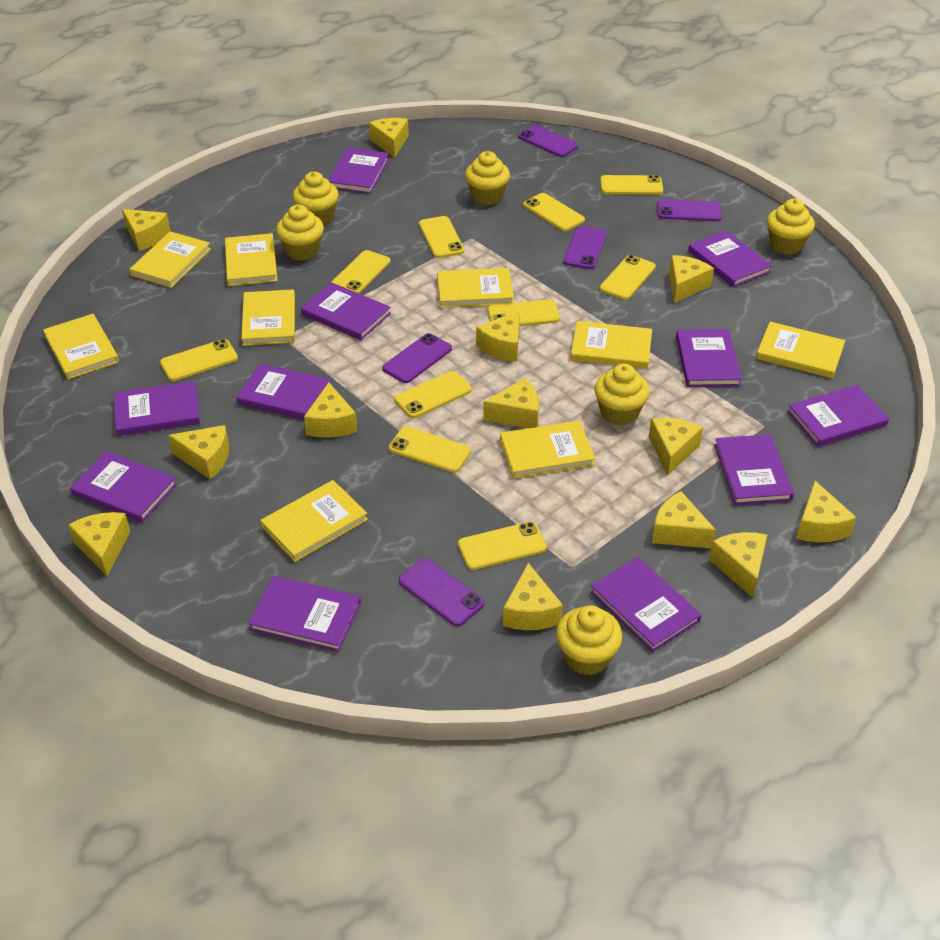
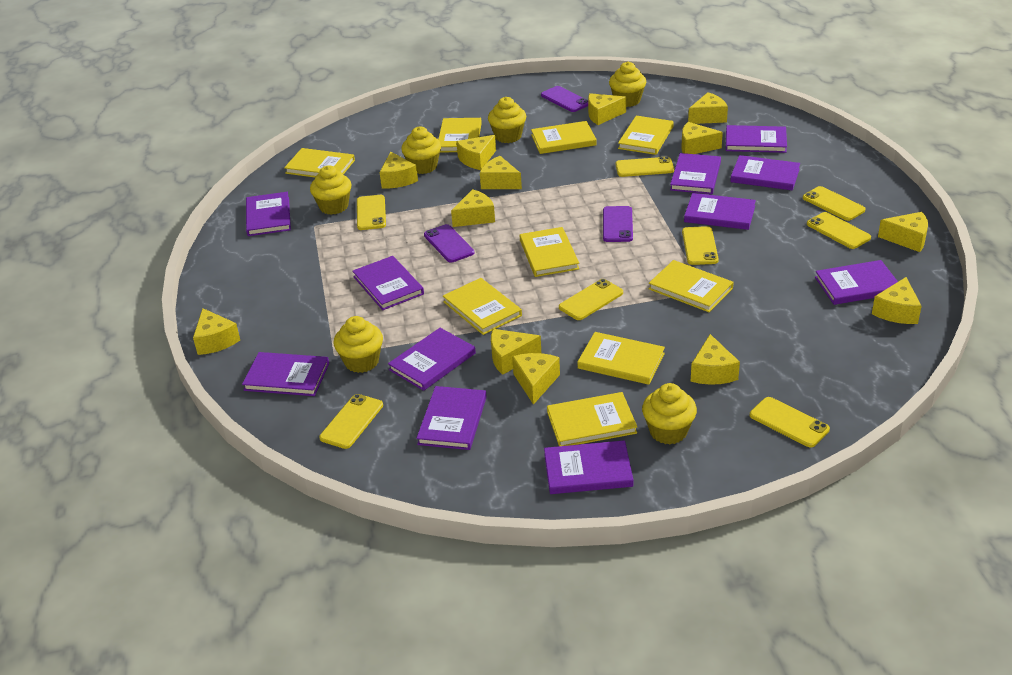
purple phone: 5 -> 3
yellow phone: 10 -> 8

